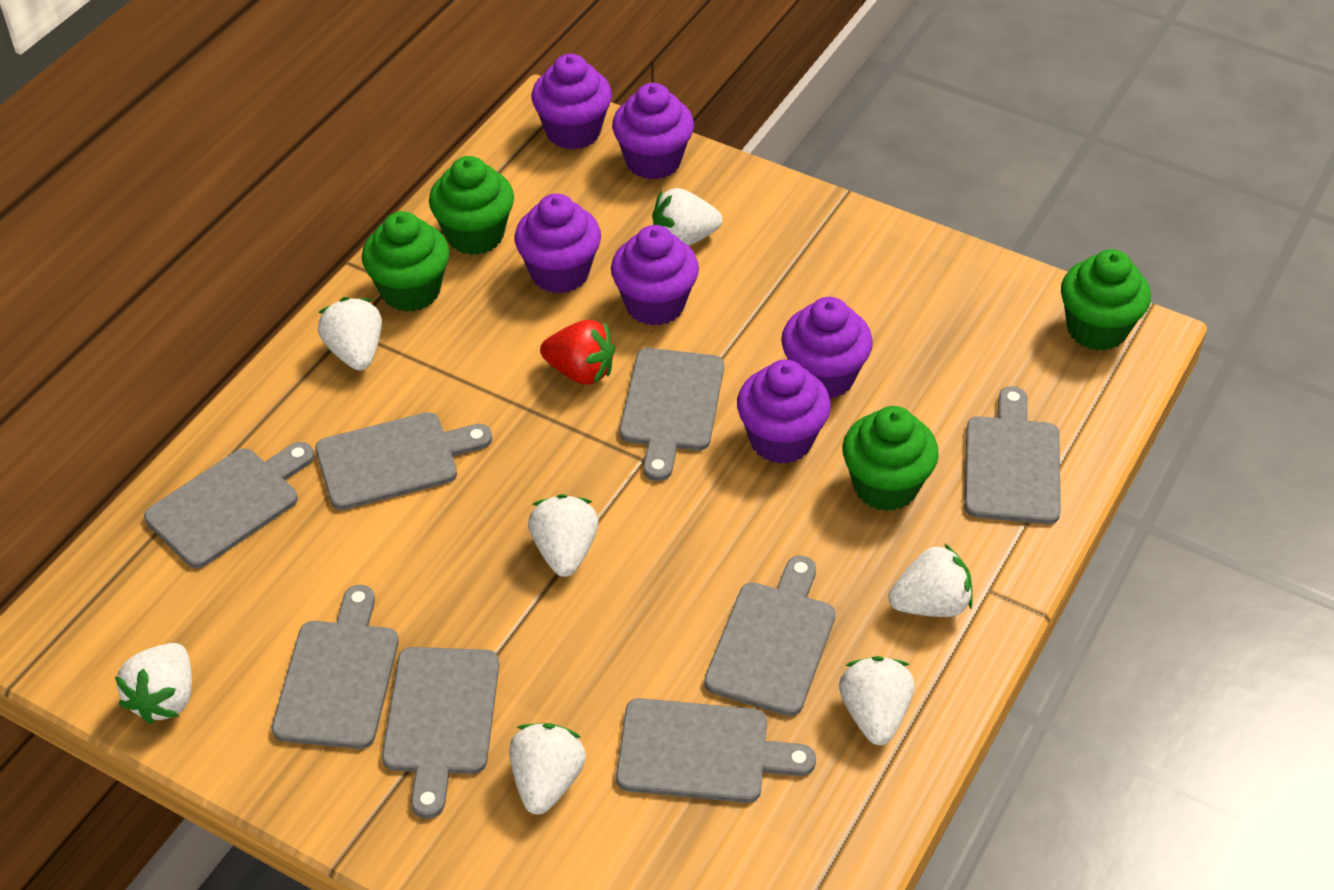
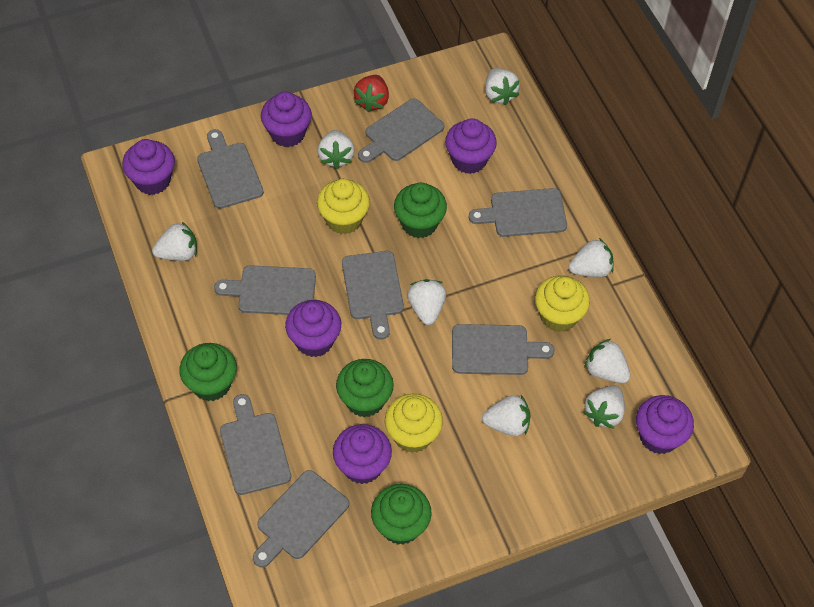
white strawberry: 7 -> 8
yellow cupcake: 0 -> 3

